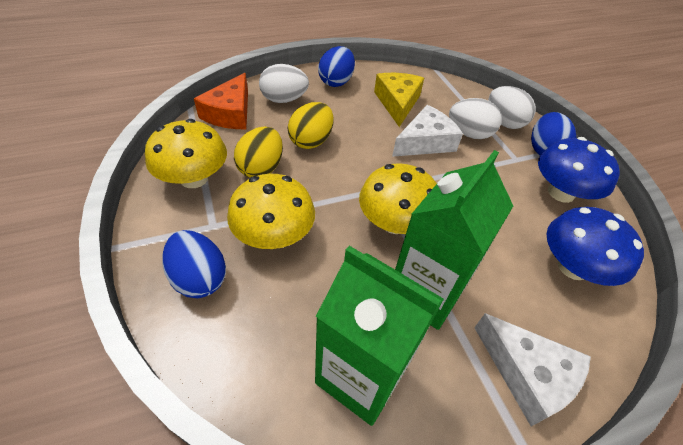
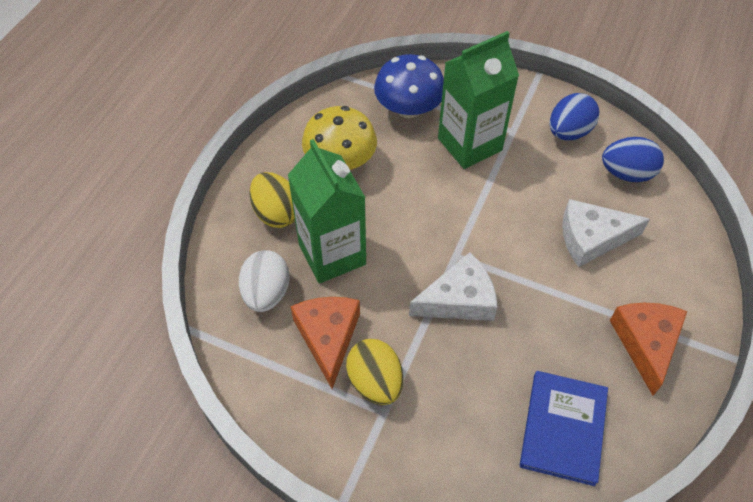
blue book: 0 -> 1
blue egg: 3 -> 2
blue mushroom: 2 -> 1
orange cheese: 1 -> 2
white egg: 3 -> 1
yellow cheese: 1 -> 0
yellow mushroom: 3 -> 1

